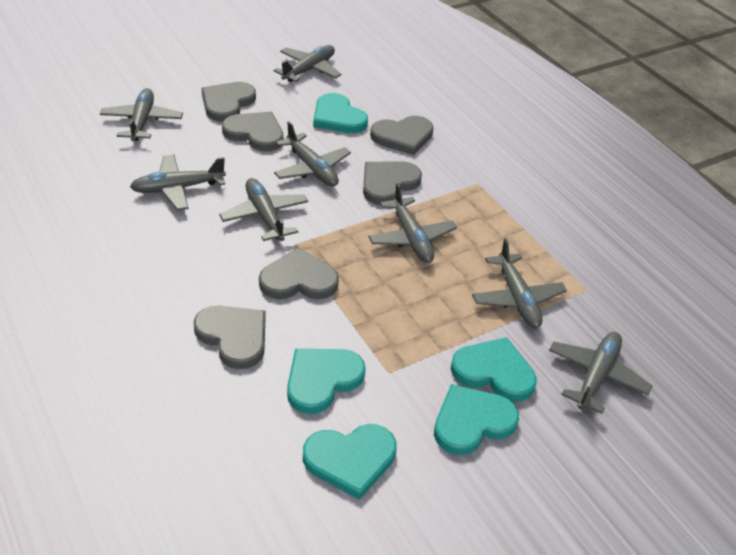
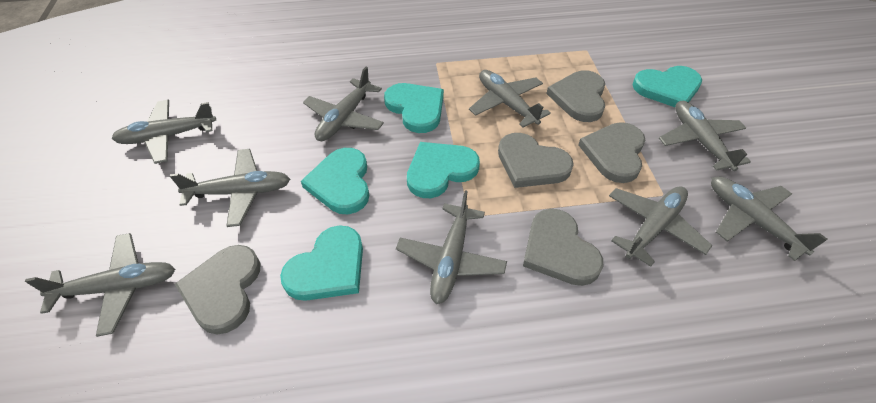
grey heart: 6 -> 5
grey plane: 8 -> 9

